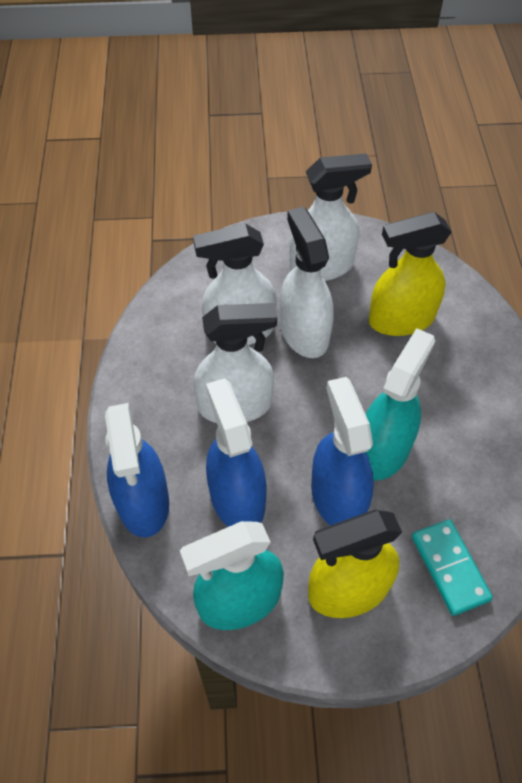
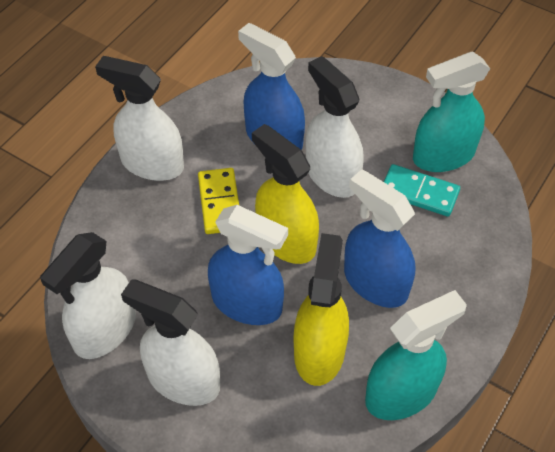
yellow domino: 0 -> 1

